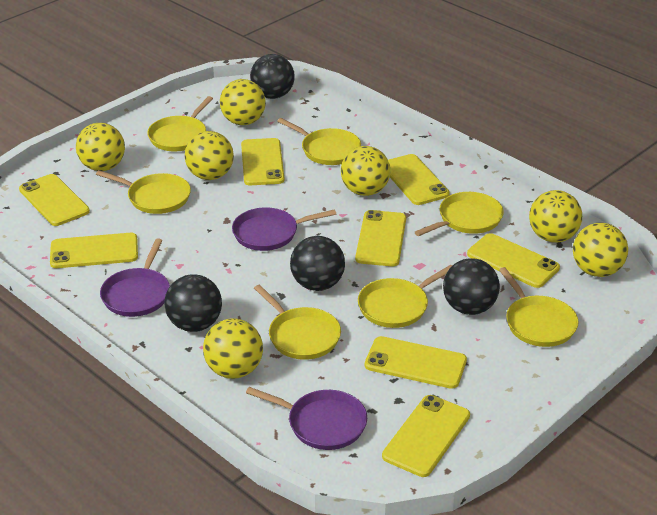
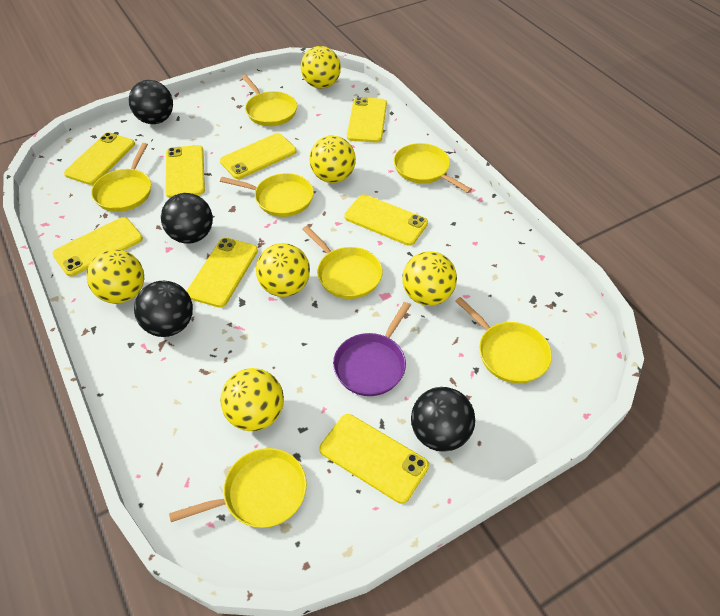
purple pan: 3 -> 1
yellow ball: 7 -> 6

